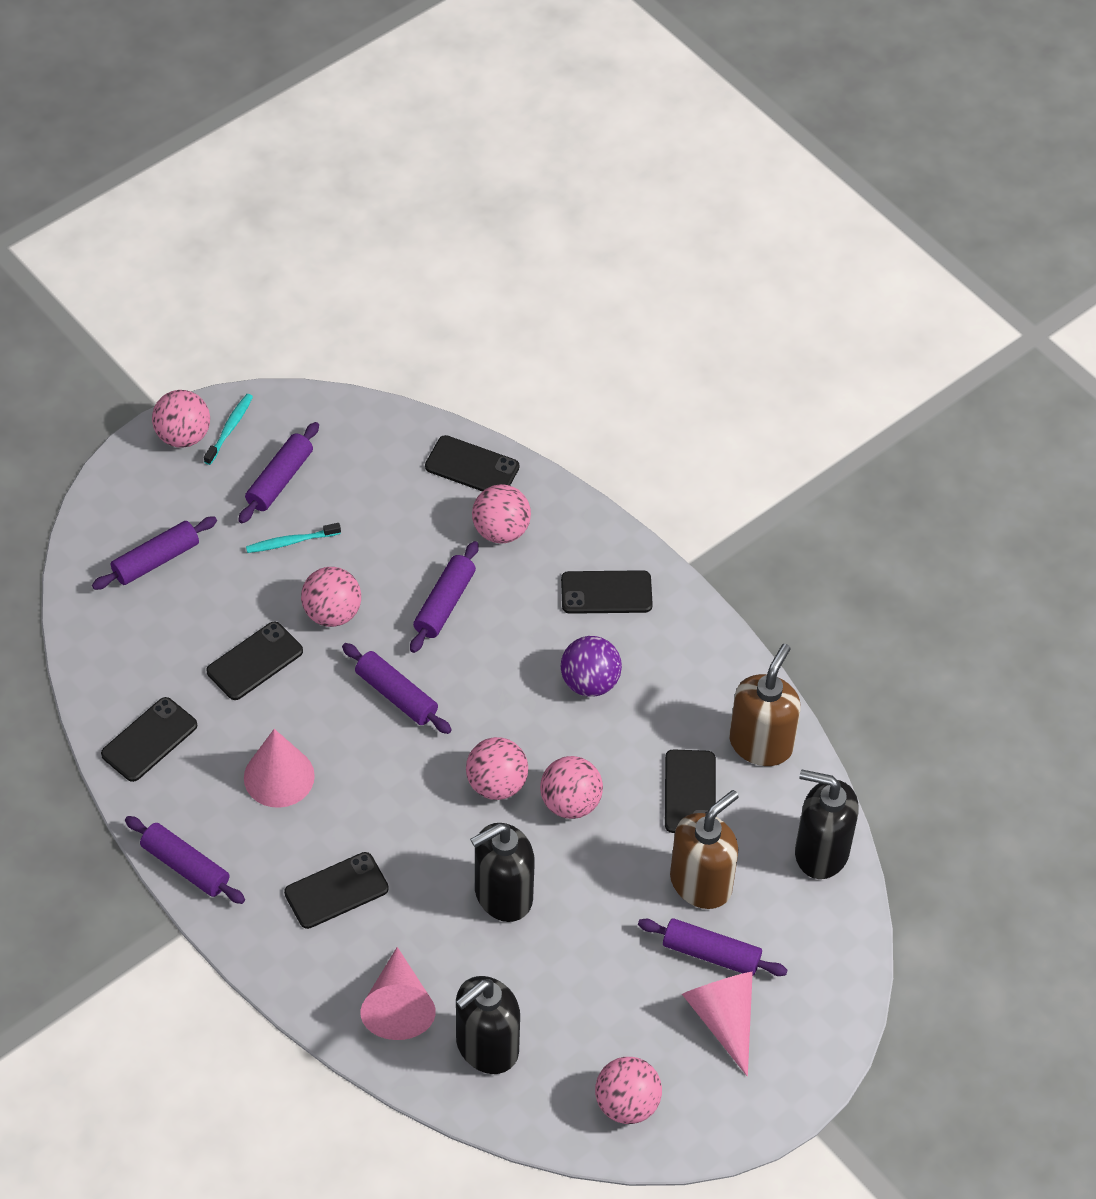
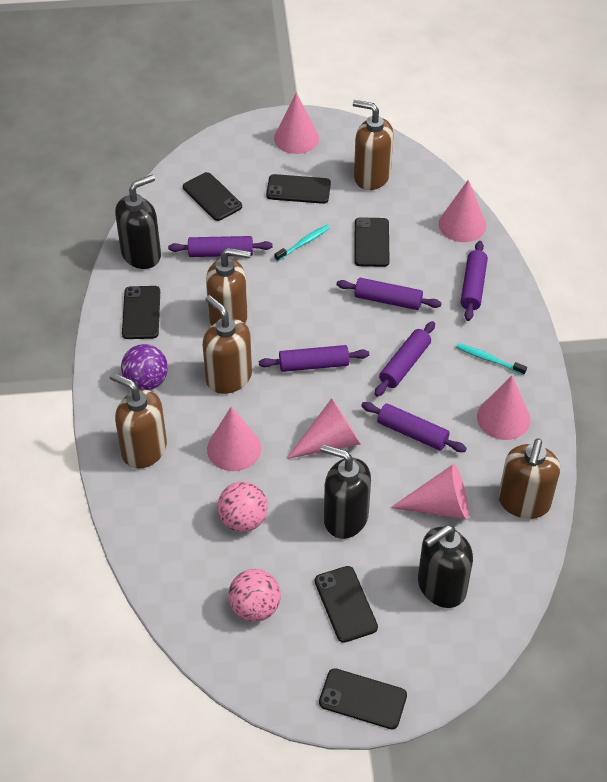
brown soap dispenser: 2 -> 5
pink ball: 6 -> 2
pink cone: 3 -> 6

